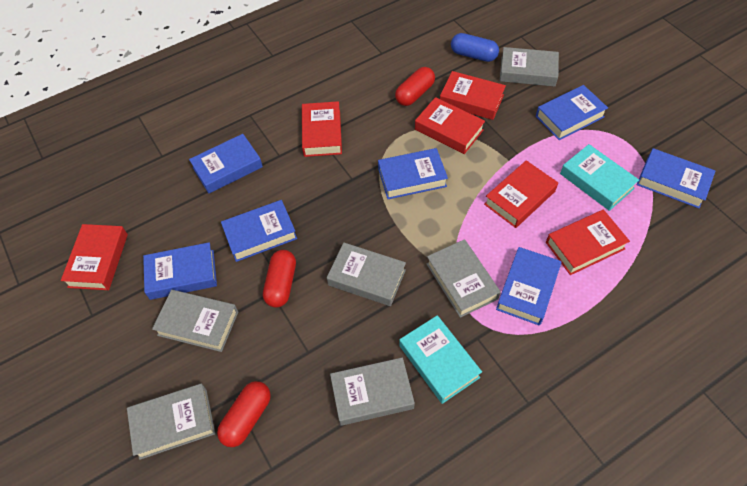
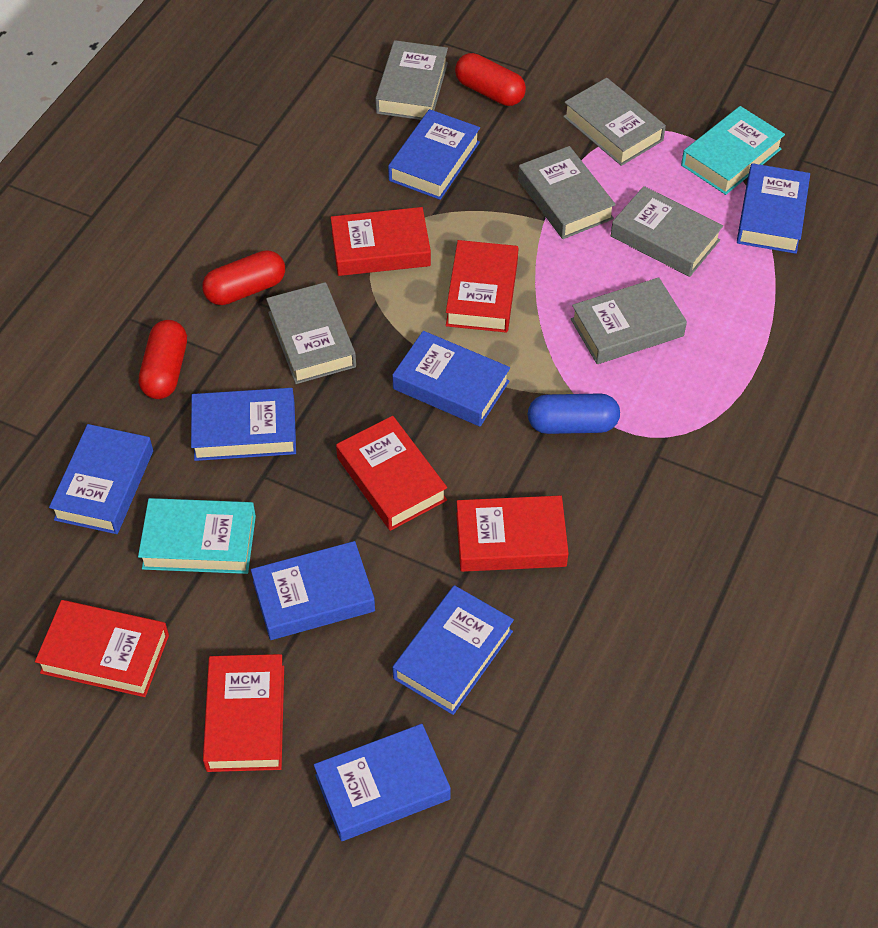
blue book: 7 -> 8

